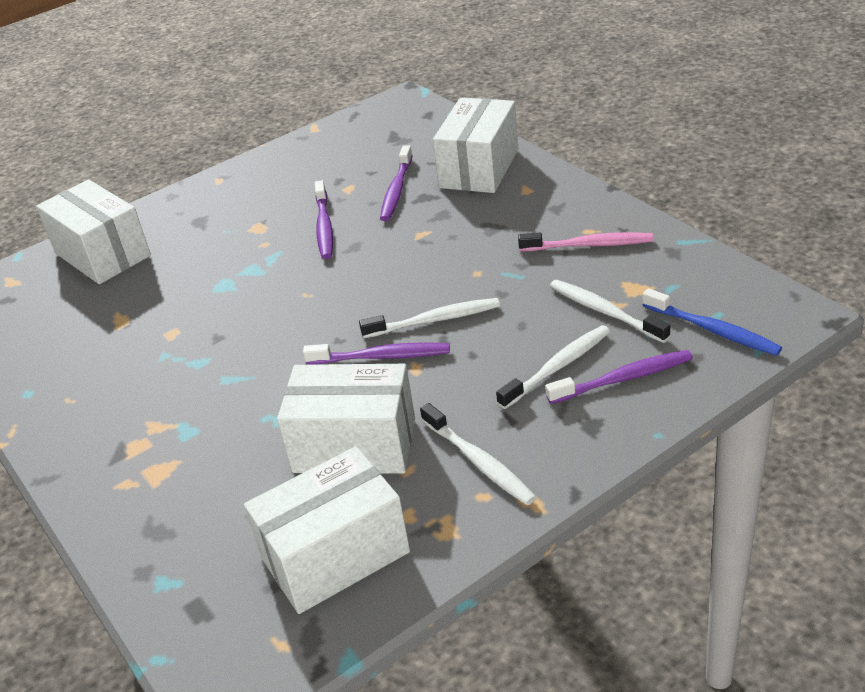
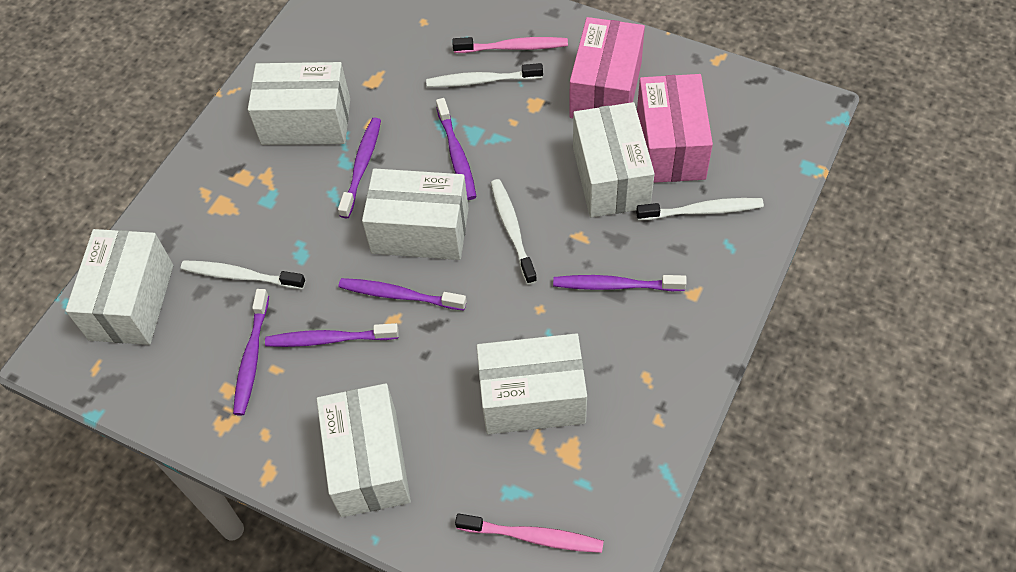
blue toothbrush: 1 -> 0
pink box: 0 -> 2
pink toothbrush: 1 -> 2
purple toothbrush: 4 -> 6
white box: 4 -> 6

